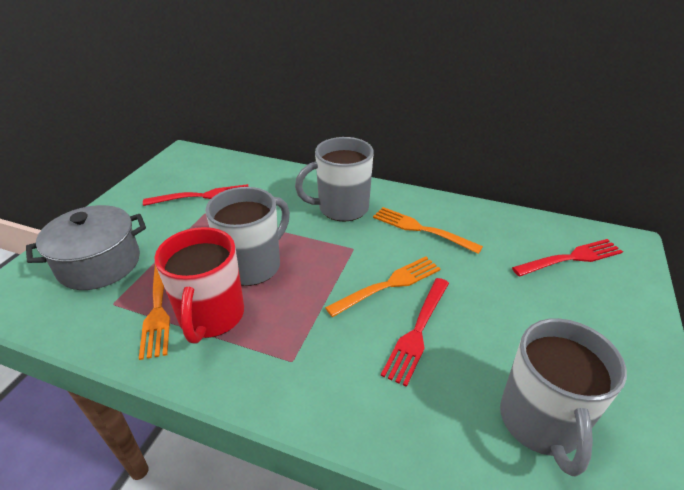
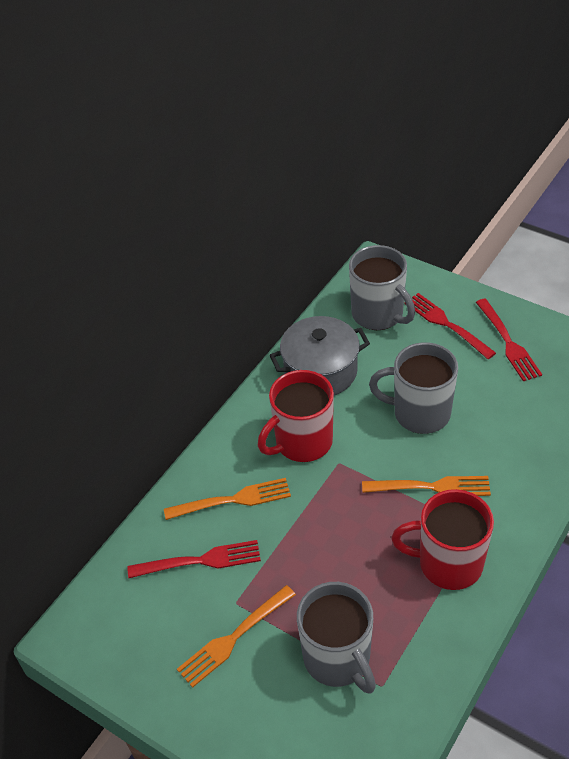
red mug: 1 -> 2

